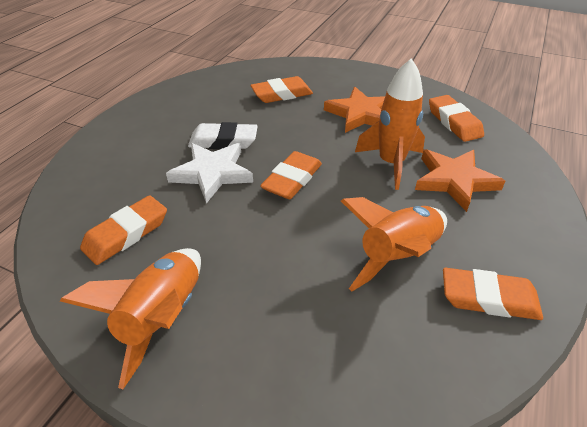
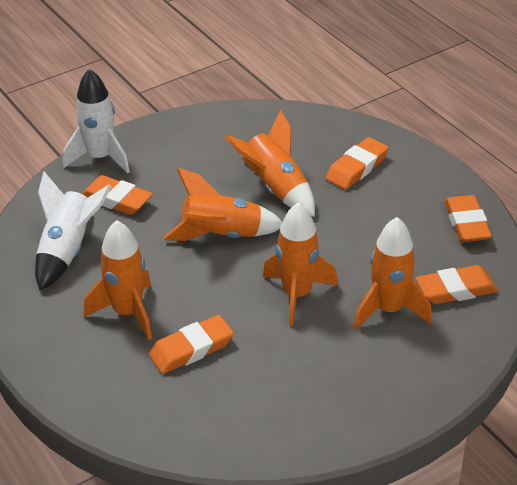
orange rocket: 3 -> 5
orange star: 2 -> 0
white eraser: 1 -> 0
white rocket: 0 -> 2
white star: 1 -> 0

